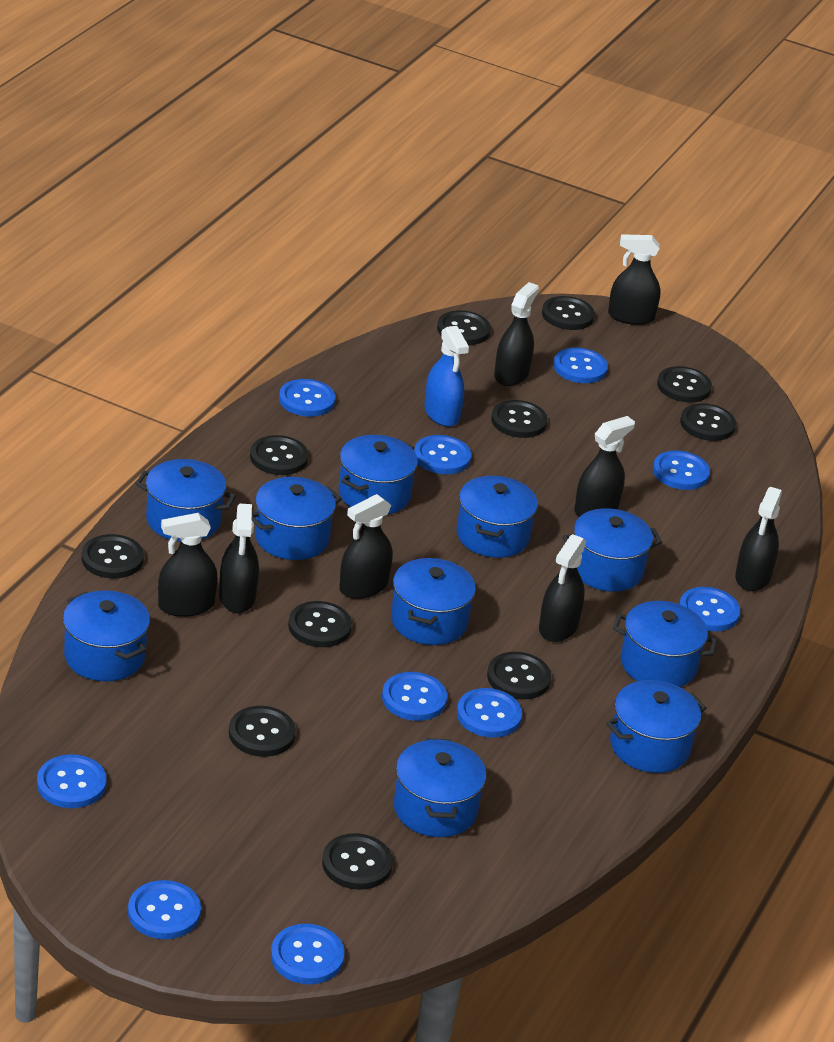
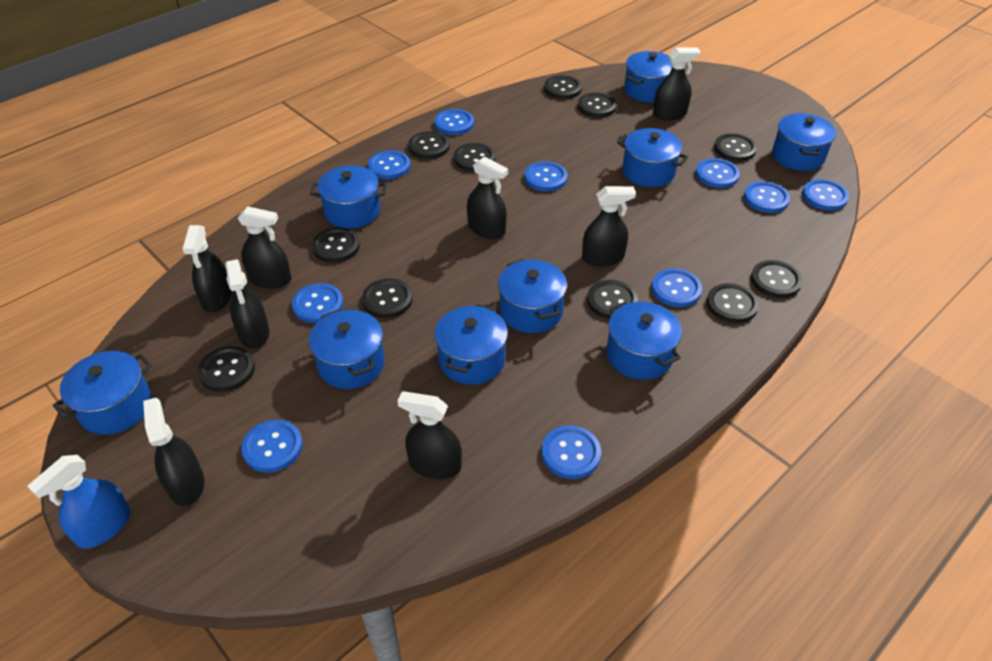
blue pot: 10 -> 9

